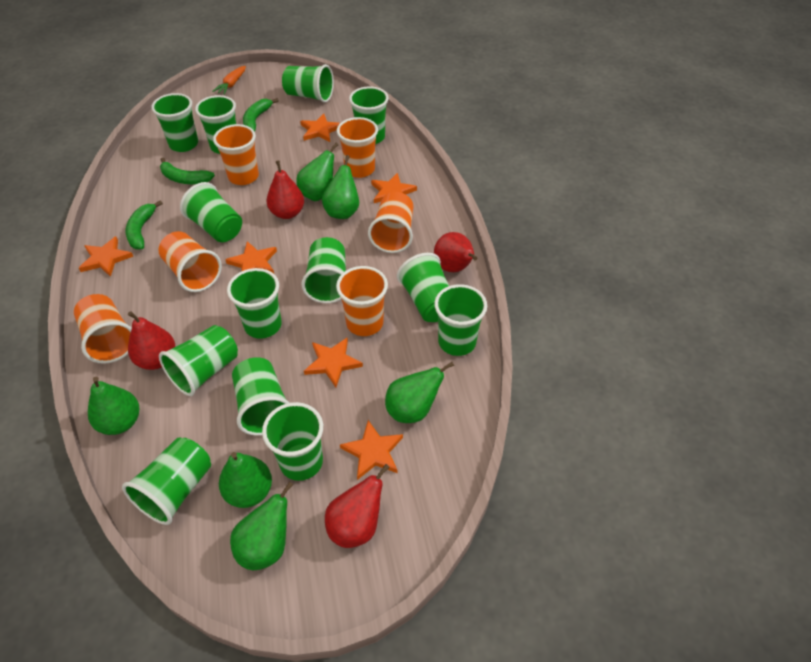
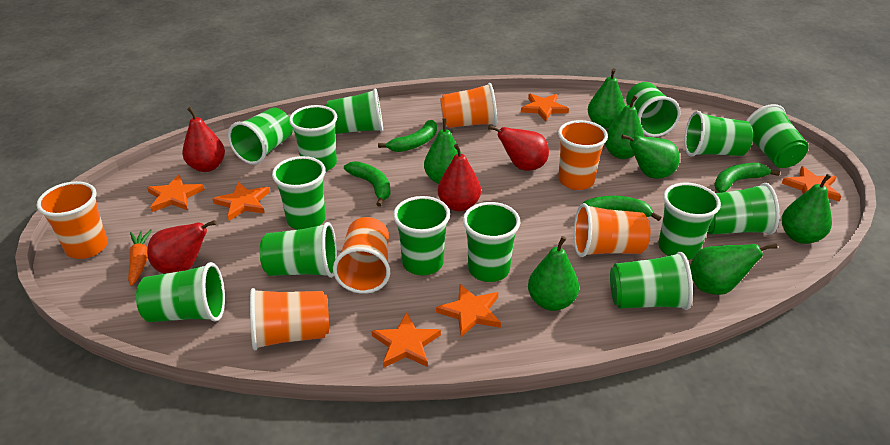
green banana: 3 -> 4
green cup: 13 -> 14
green pear: 6 -> 7

